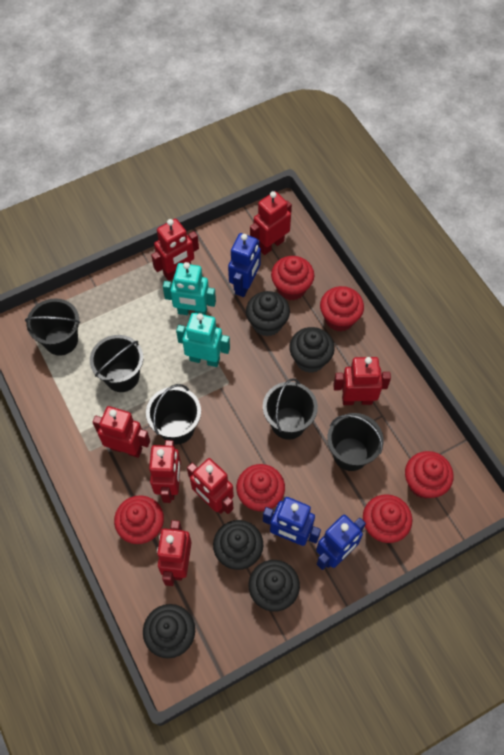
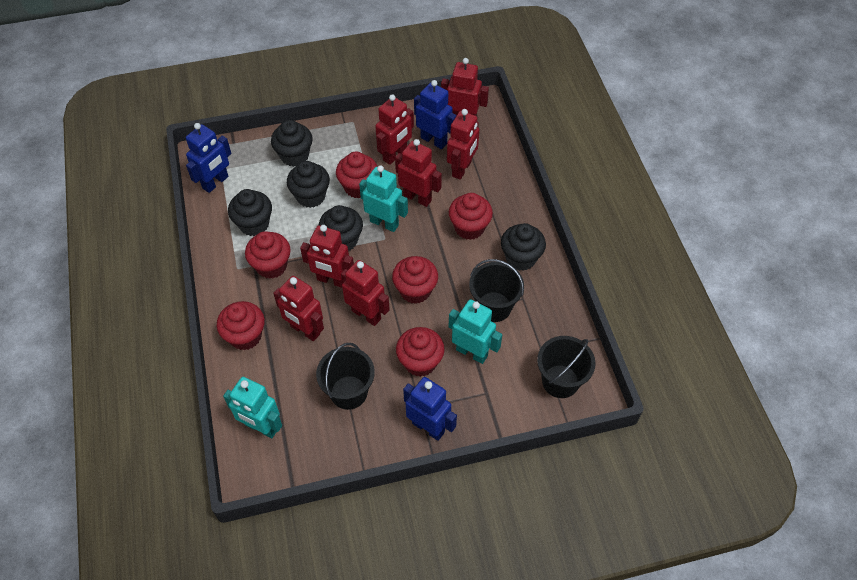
black bucket: 5 -> 3
turquoise robot: 2 -> 3

